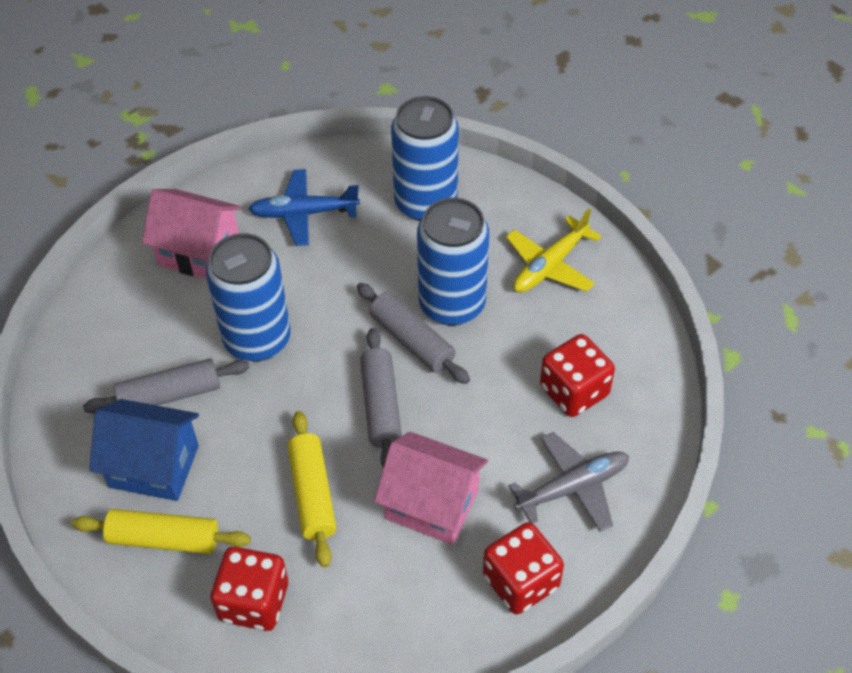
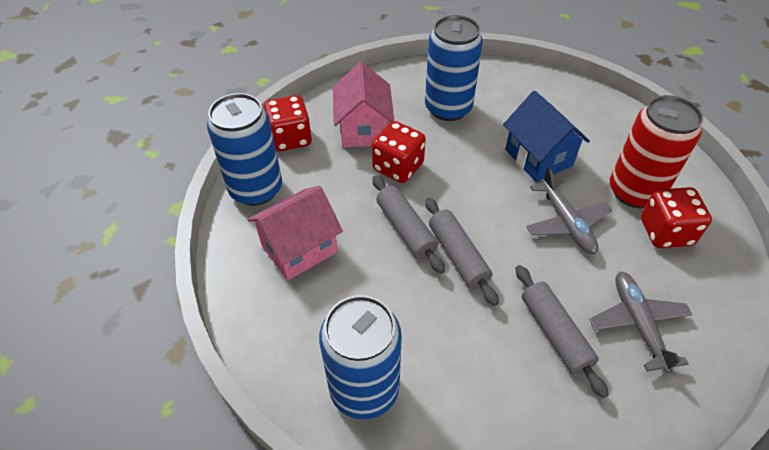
blue plane: 1 -> 0
grey plane: 1 -> 2
red can: 0 -> 1
yellow plane: 1 -> 0
yellow rolling pin: 2 -> 0

